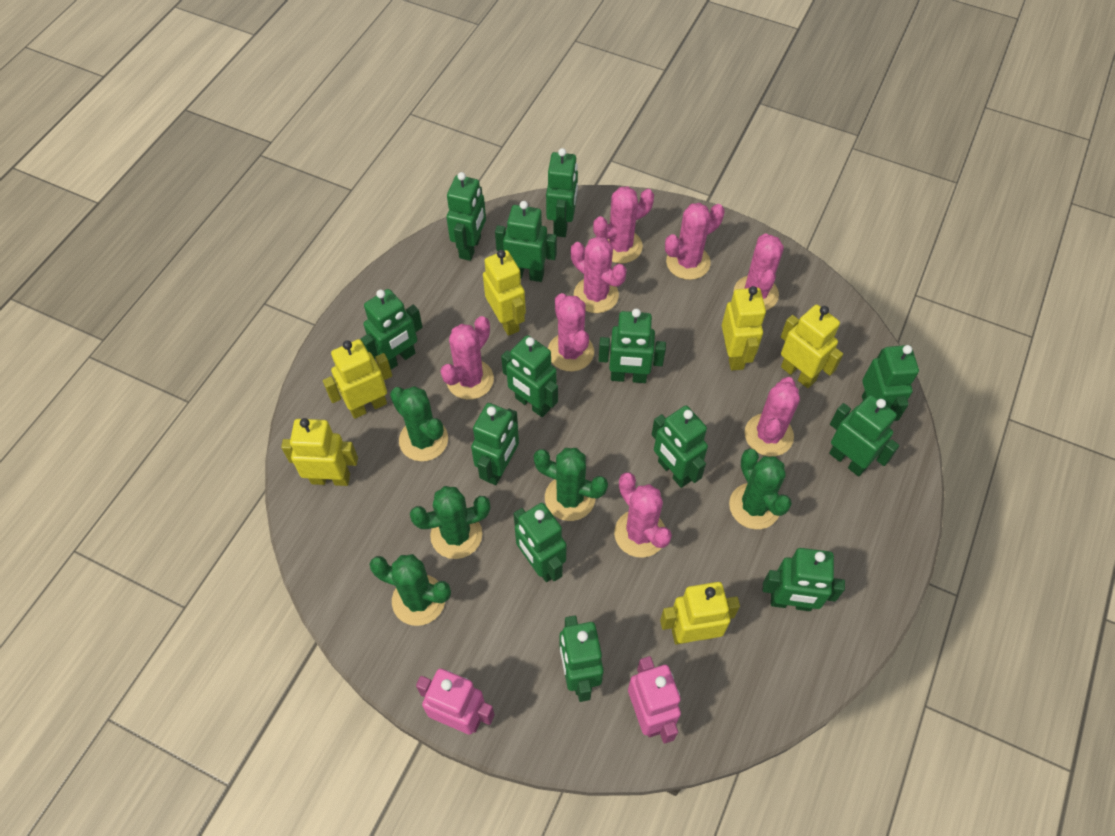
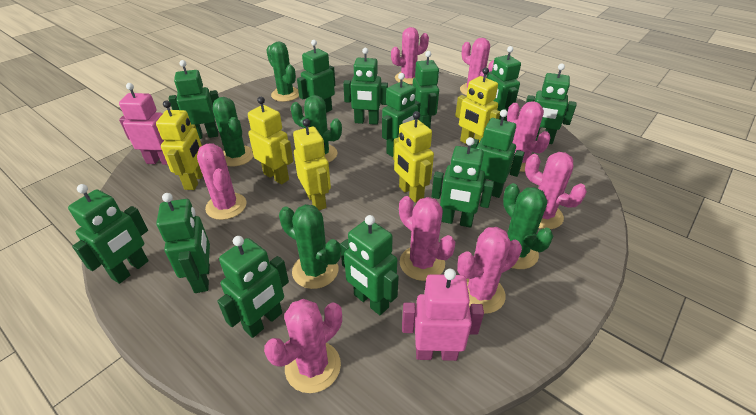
yellow robot: 6 -> 5

